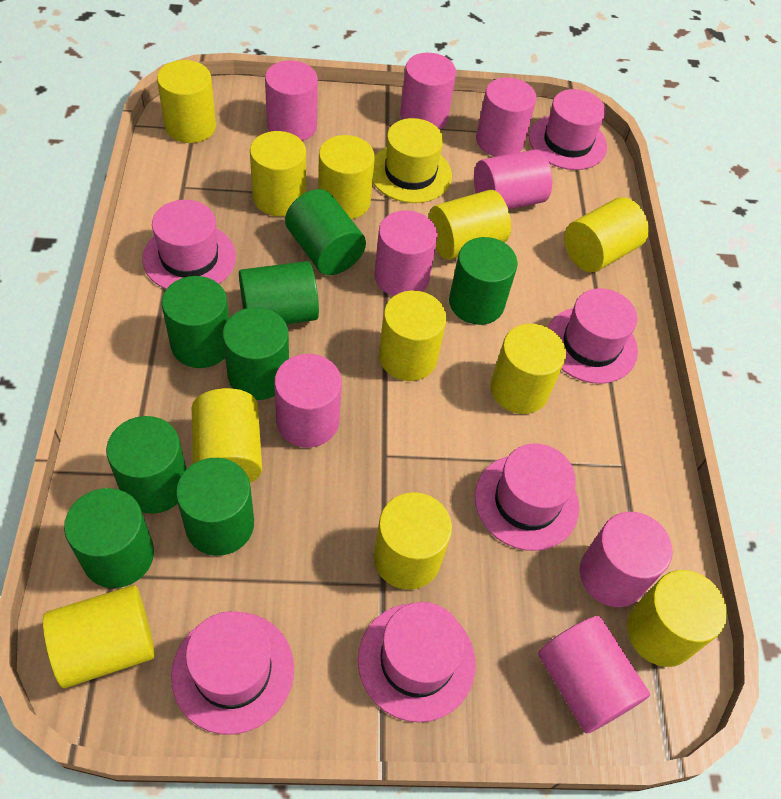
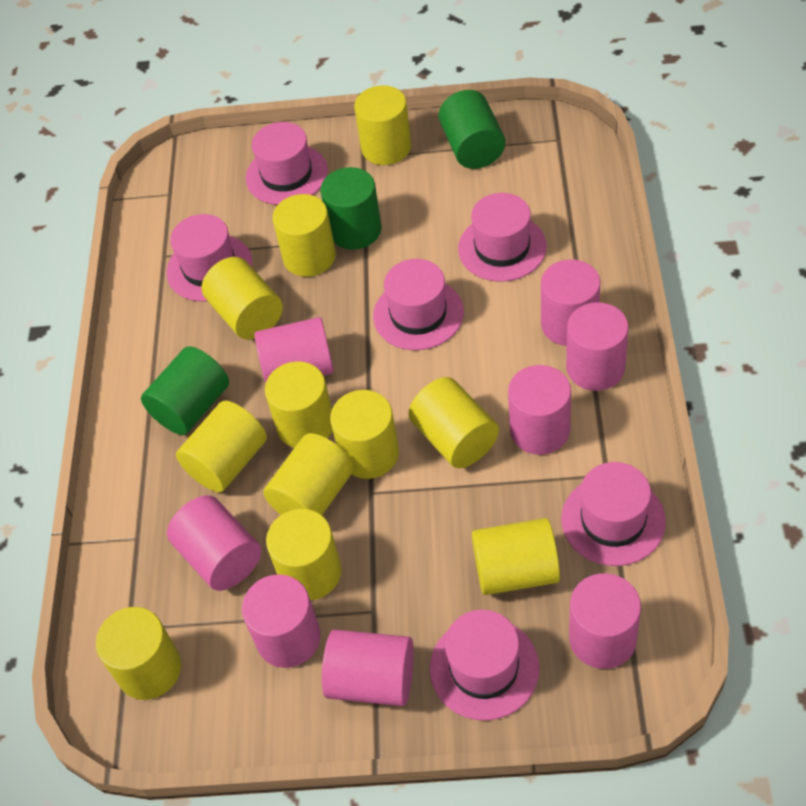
green cylinder: 8 -> 3
yellow hat: 1 -> 0

